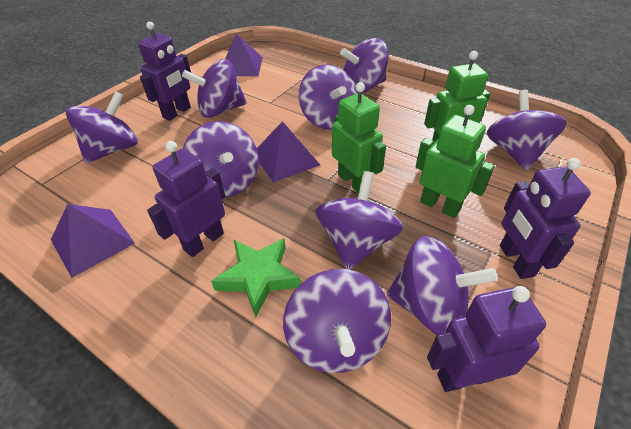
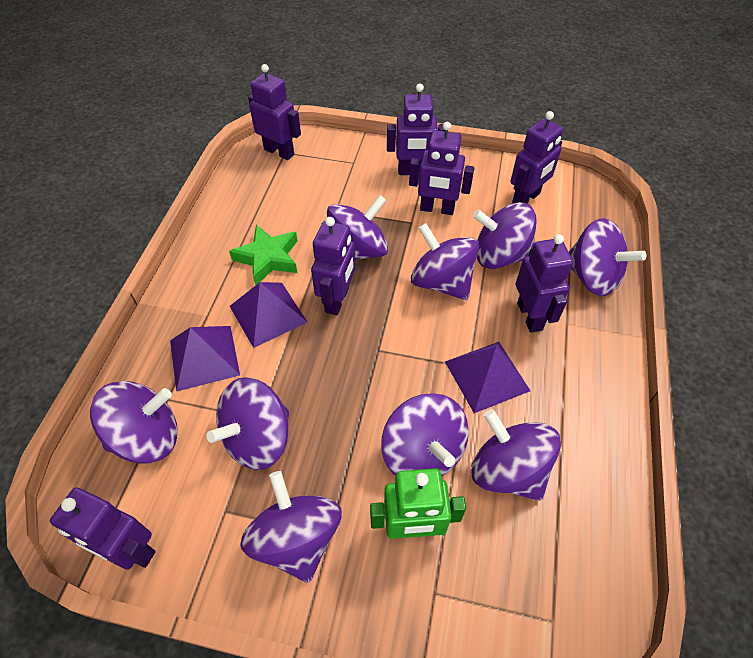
green robot: 3 -> 1
purple robot: 4 -> 7

